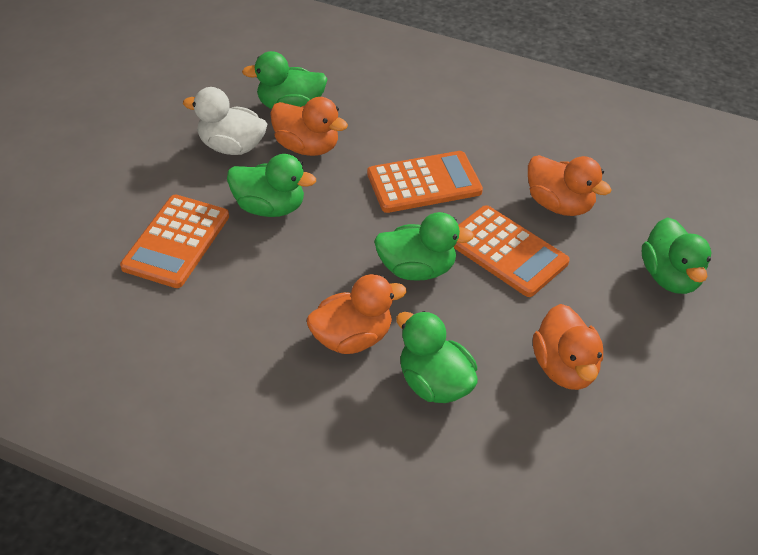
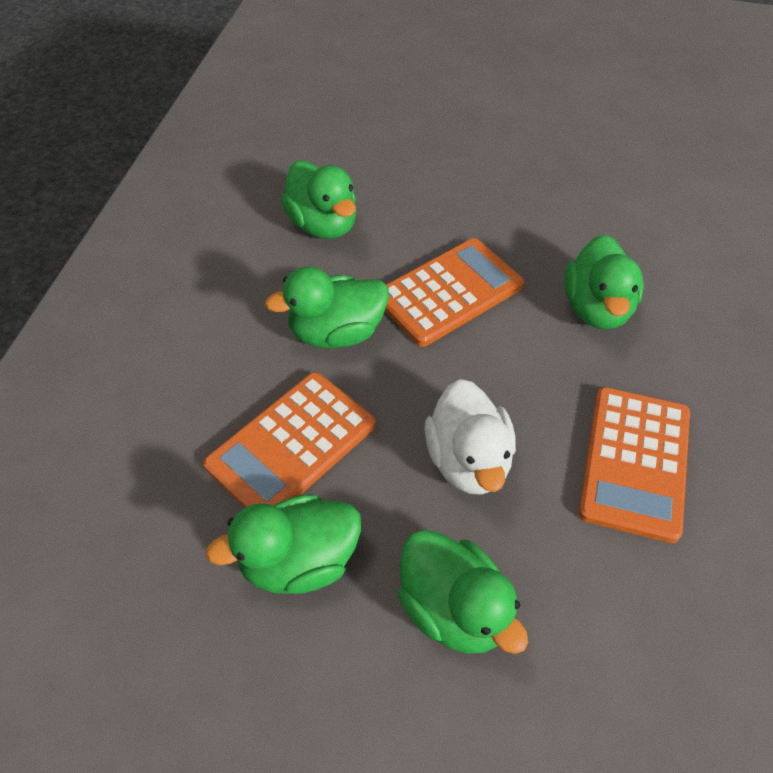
orange duck: 4 -> 0

